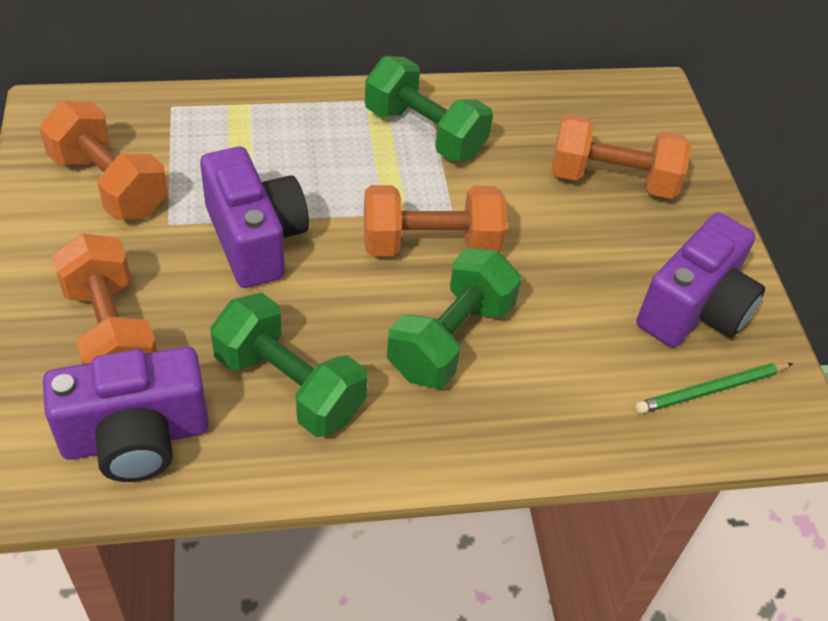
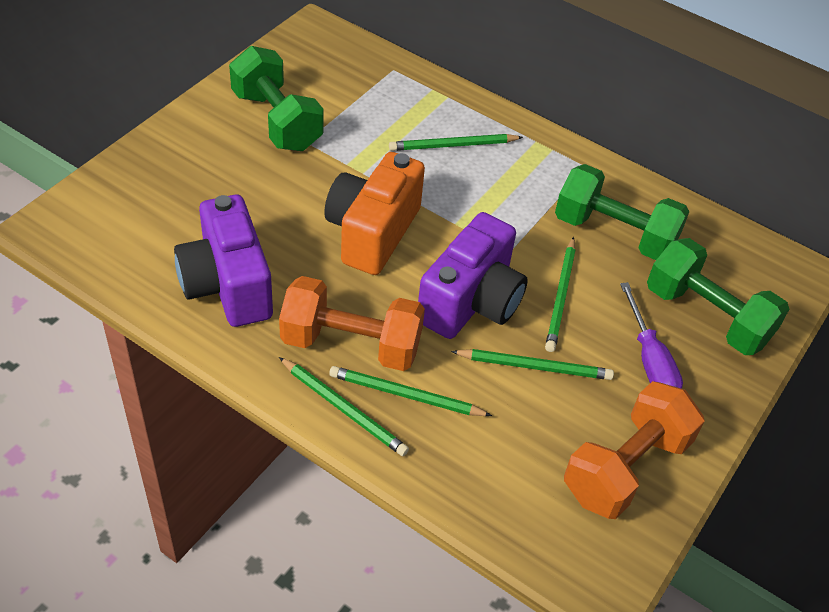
green pencil: 1 -> 5
orange camera: 0 -> 1
orange dumbbell: 4 -> 2
purple camera: 3 -> 2
purple screwdriver: 0 -> 1

